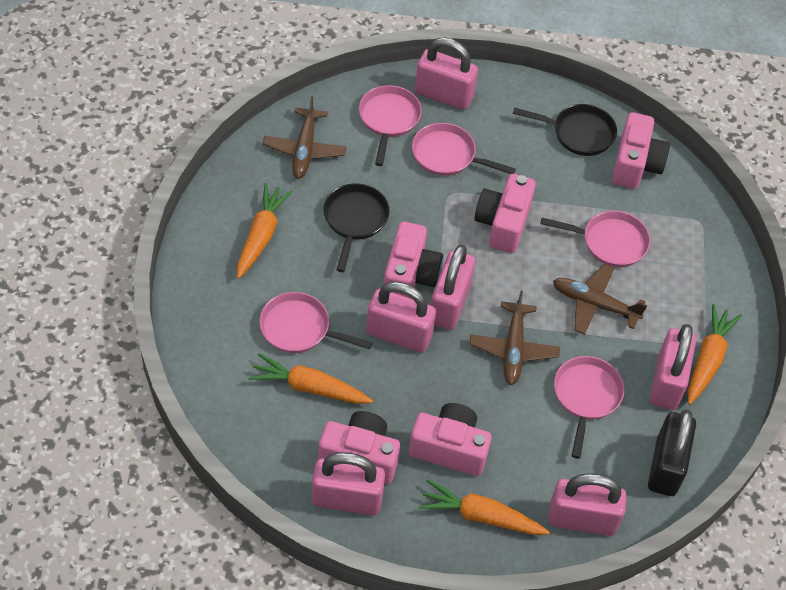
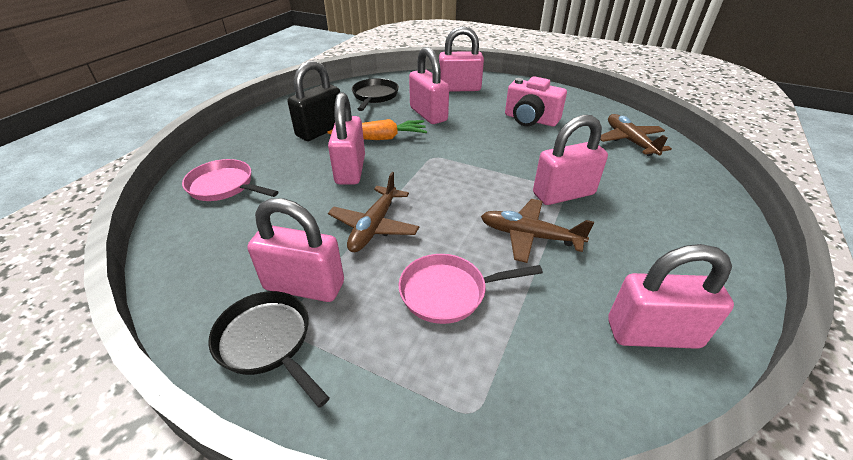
orange carrot: 4 -> 1
pink camera: 5 -> 1
pink pan: 5 -> 2

